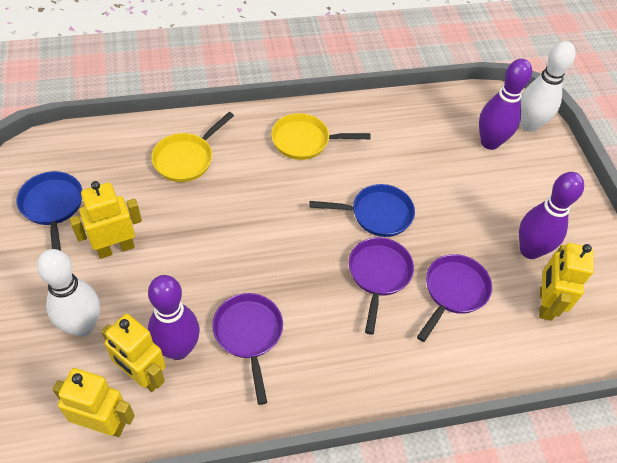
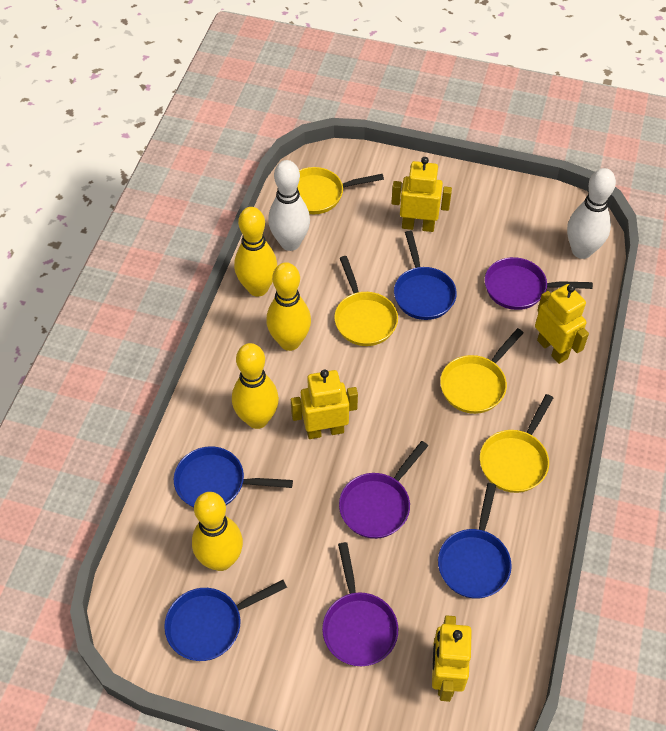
blue pan: 2 -> 4
purple bowling pin: 3 -> 0
yellow bowling pin: 0 -> 4
yellow pan: 2 -> 4

